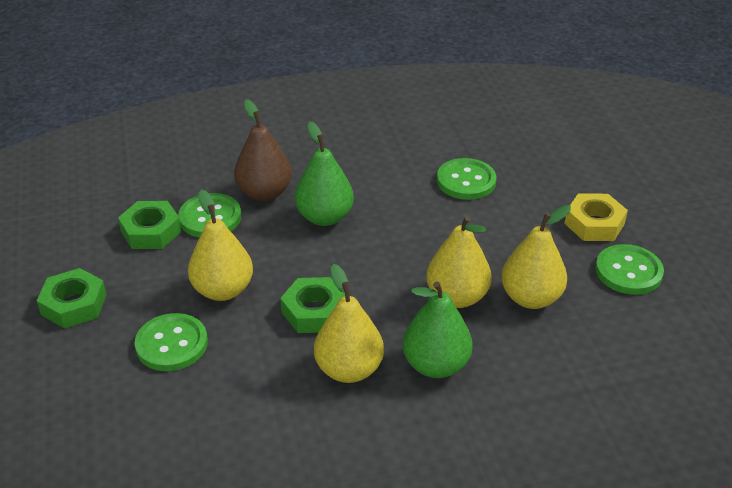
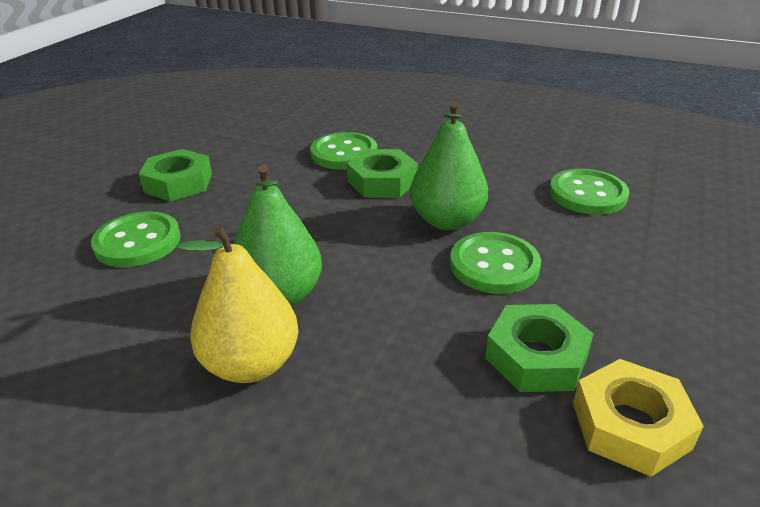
brown pear: 1 -> 0
yellow pear: 4 -> 1

